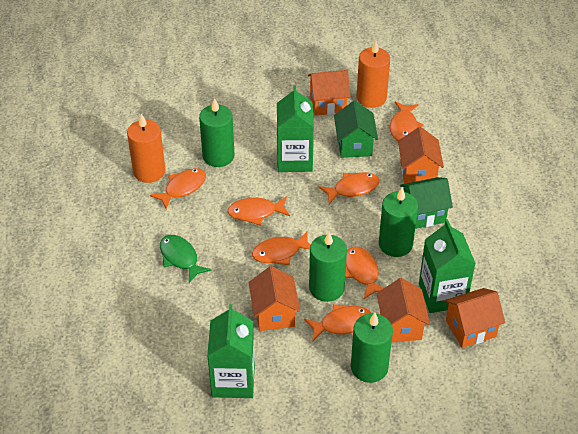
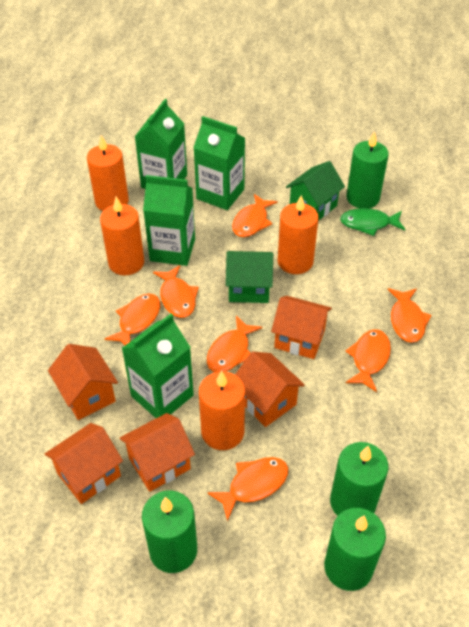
green carton: 3 -> 4
orange candle: 2 -> 4

